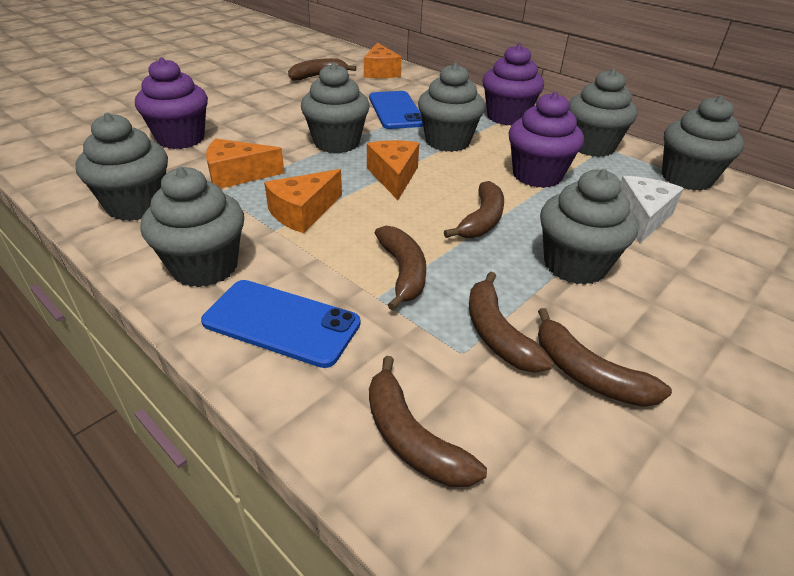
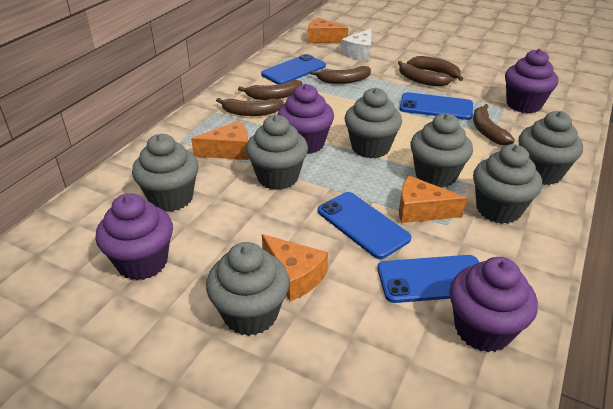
blue phone: 2 -> 4
purple cupcake: 3 -> 4

